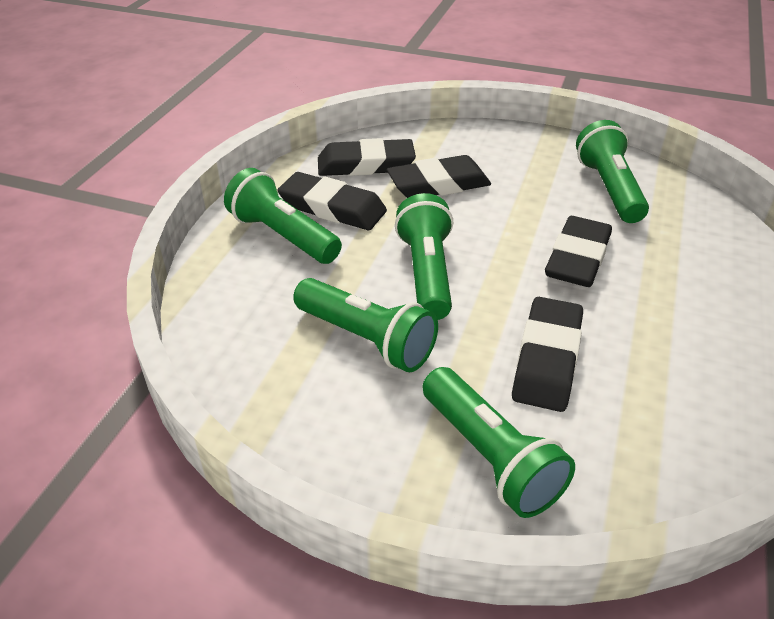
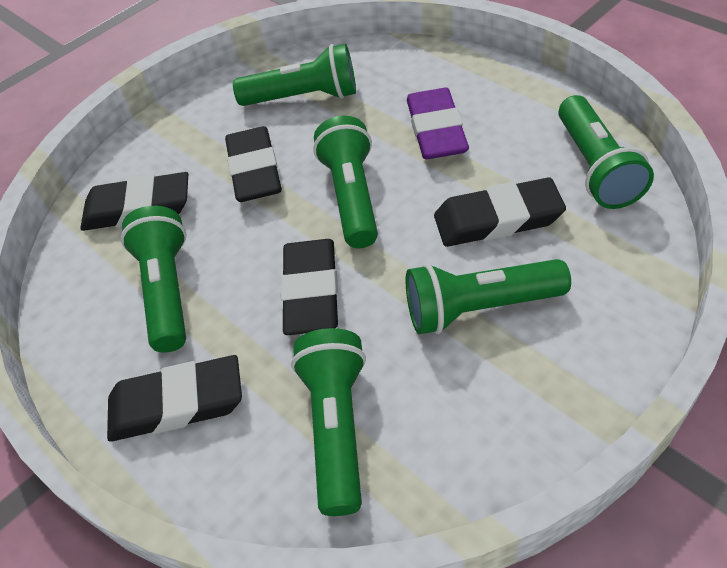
green flashlight: 5 -> 6
purple eraser: 0 -> 1

